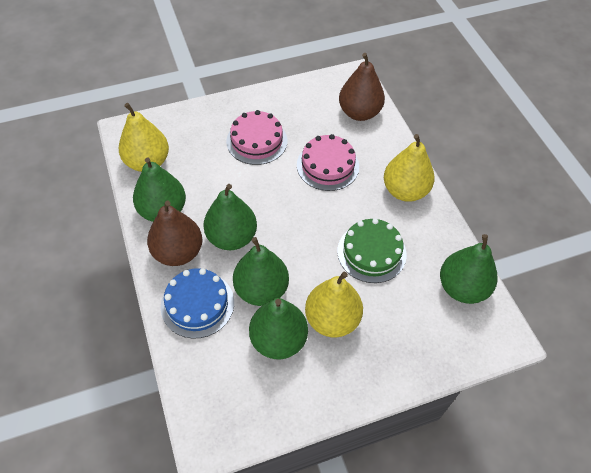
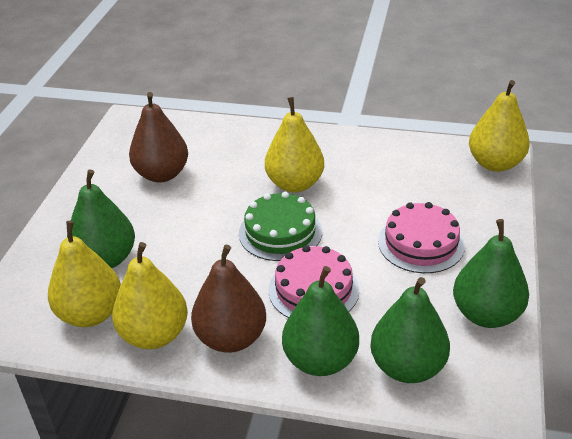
blue cake: 1 -> 0
green pear: 5 -> 4
yellow pear: 3 -> 4

